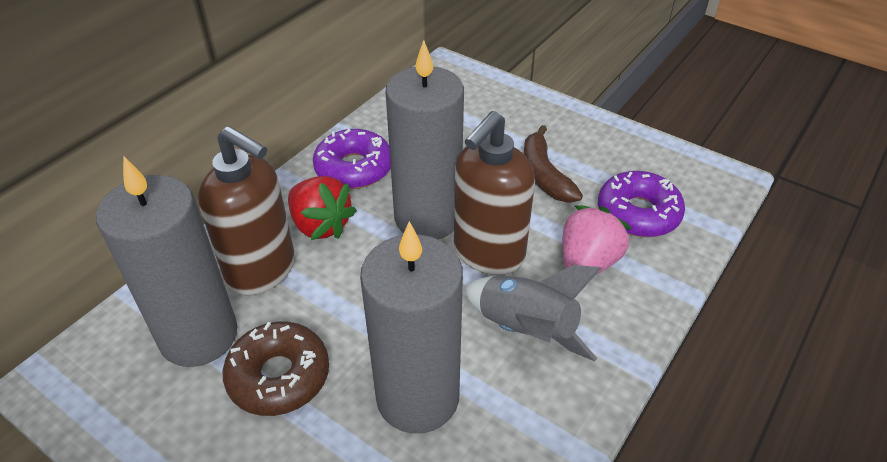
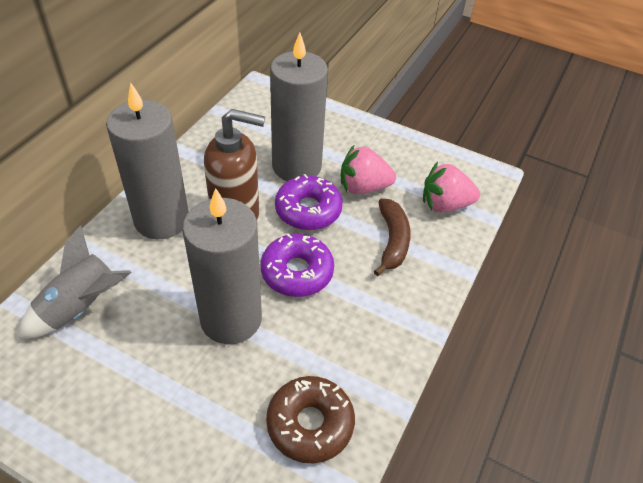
brown soap dispenser: 2 -> 1
pink strawberry: 1 -> 2
red strawberry: 1 -> 0

